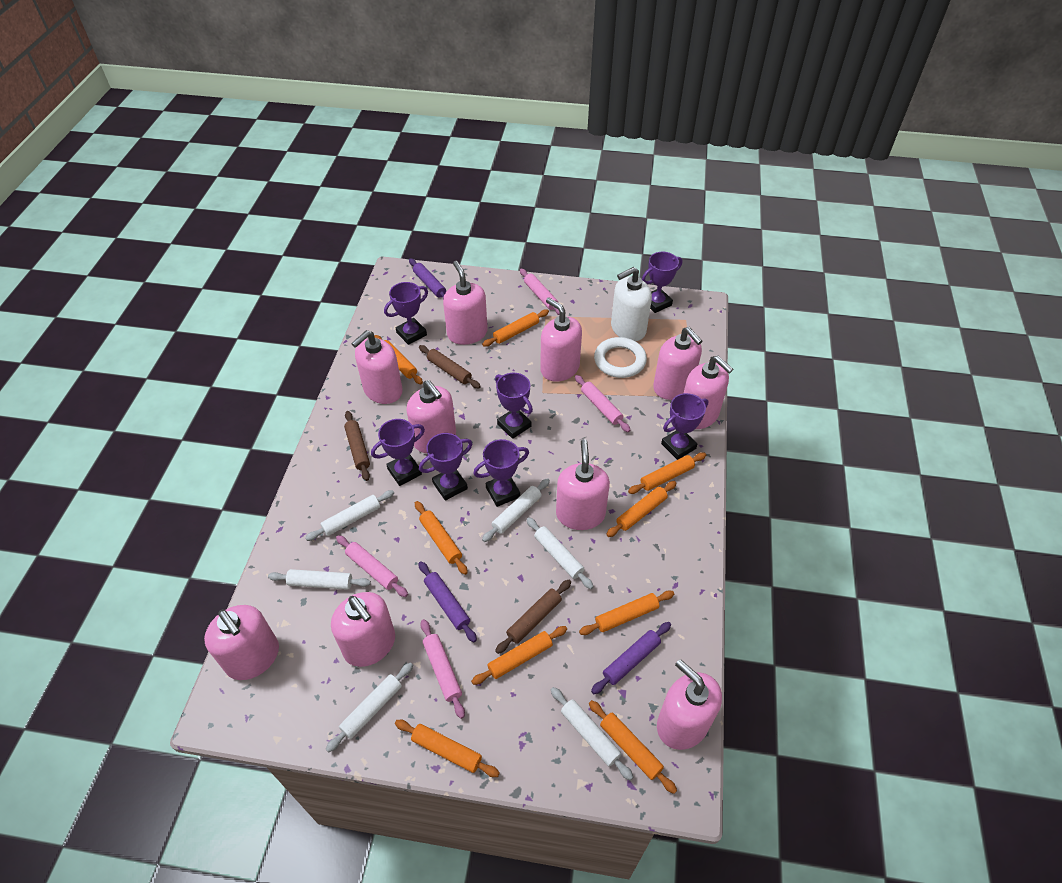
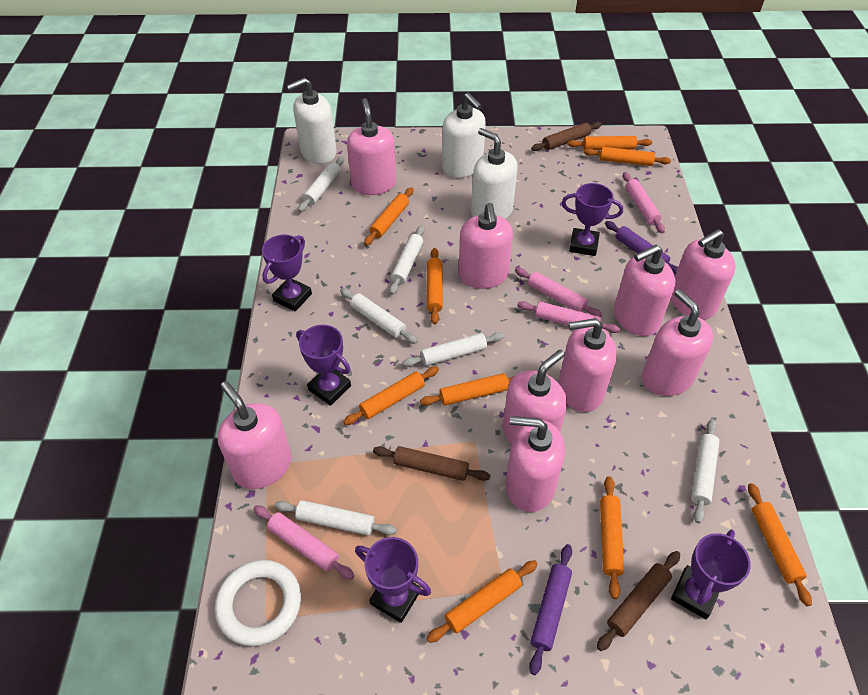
pink soap dispenser: 10 -> 9
purple rolling pin: 3 -> 2
purple trophy: 7 -> 5
white soap dispenser: 1 -> 3

